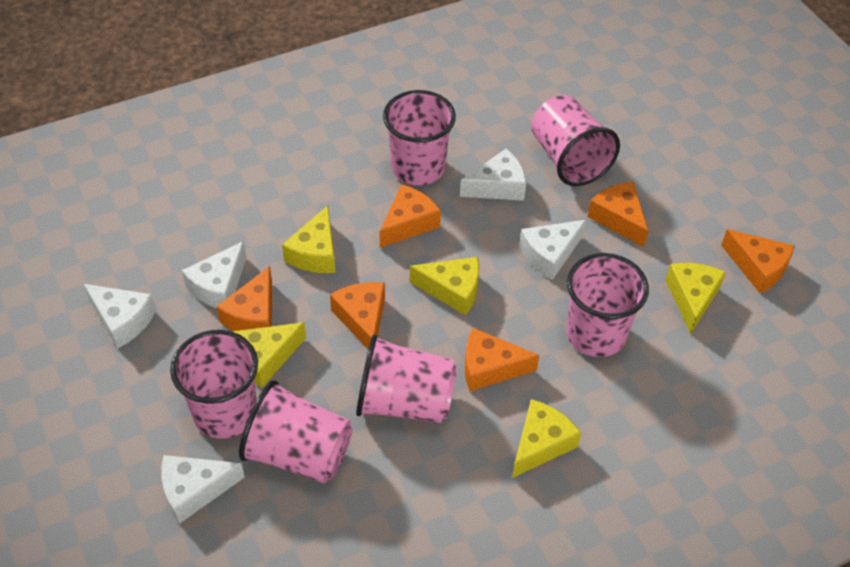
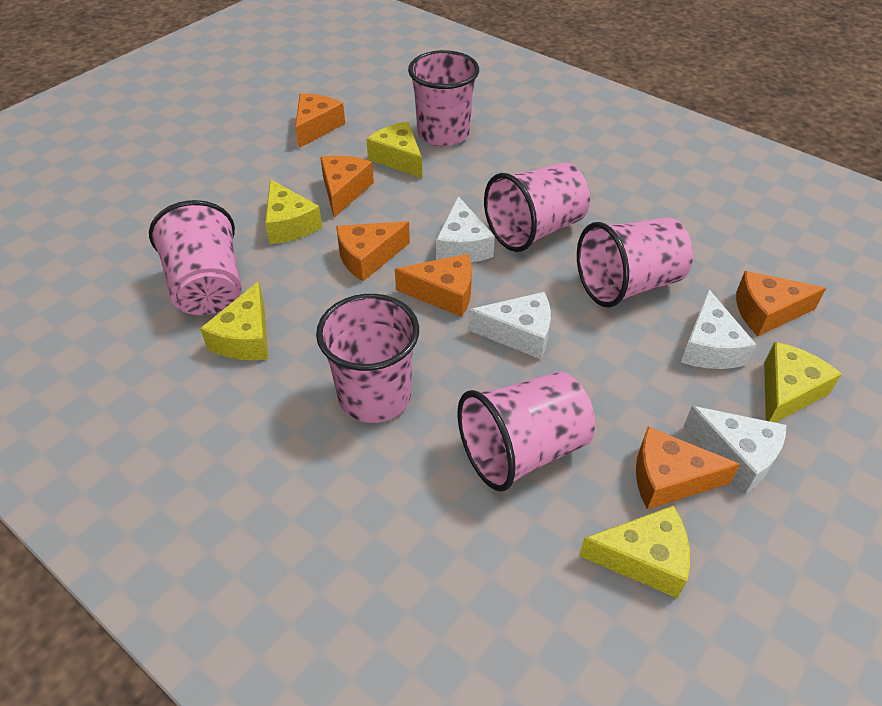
white cheese: 5 -> 4

